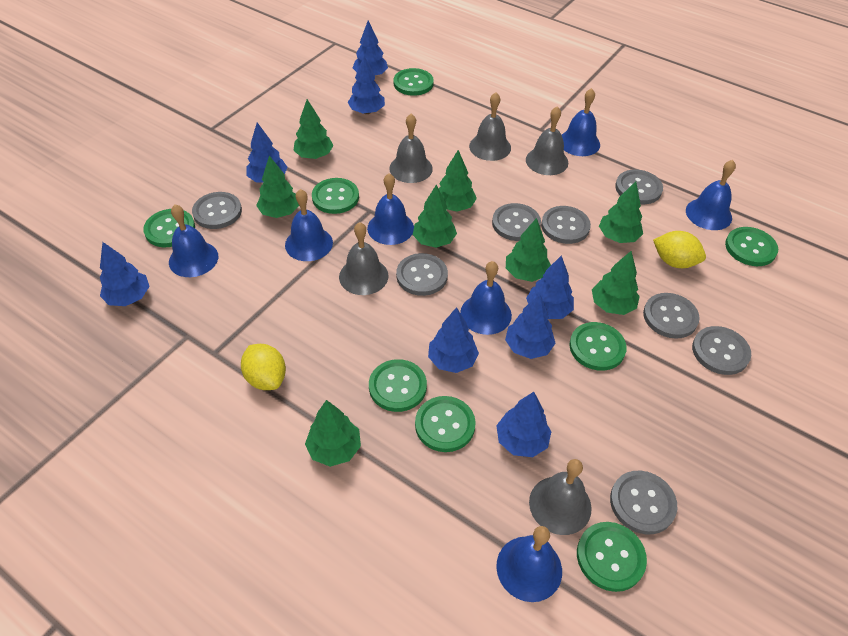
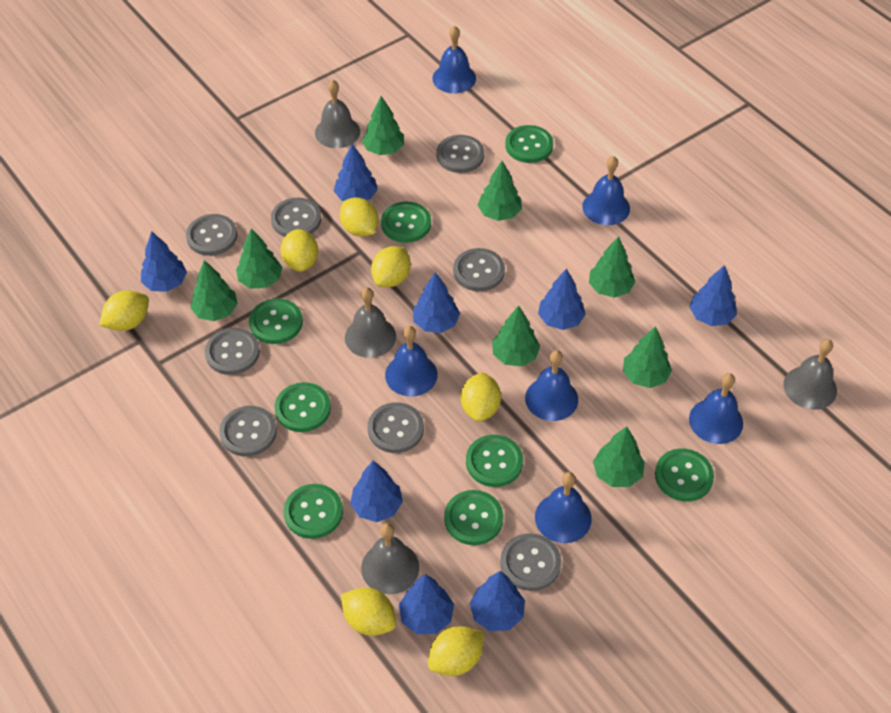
blue bell: 7 -> 6
grey bell: 5 -> 4
yellow lemon: 2 -> 7

